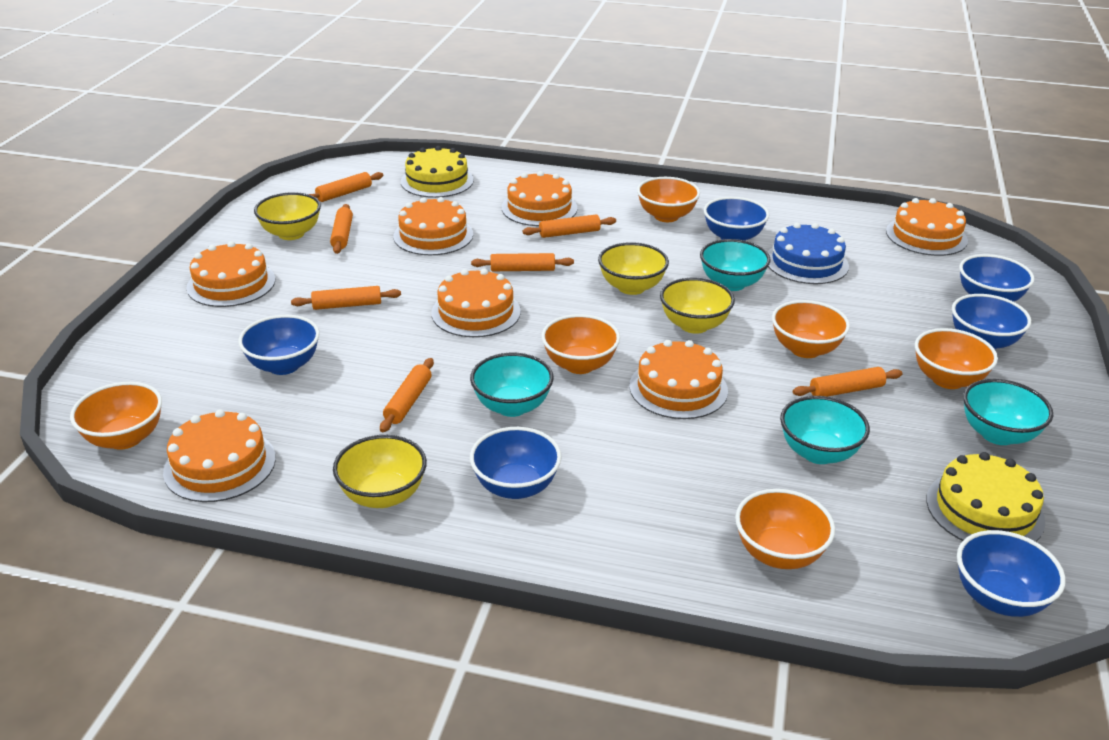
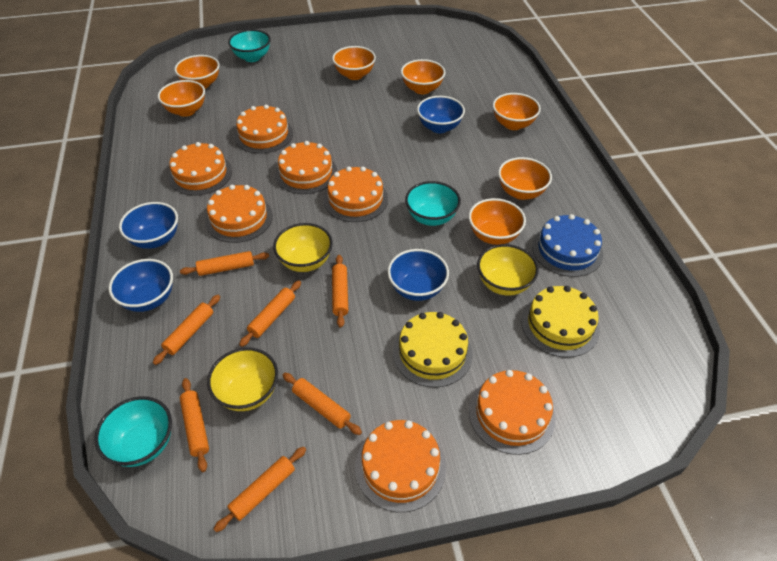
blue bowl: 6 -> 4
orange bowl: 6 -> 7
turquoise bowl: 4 -> 3
yellow bowl: 4 -> 3

